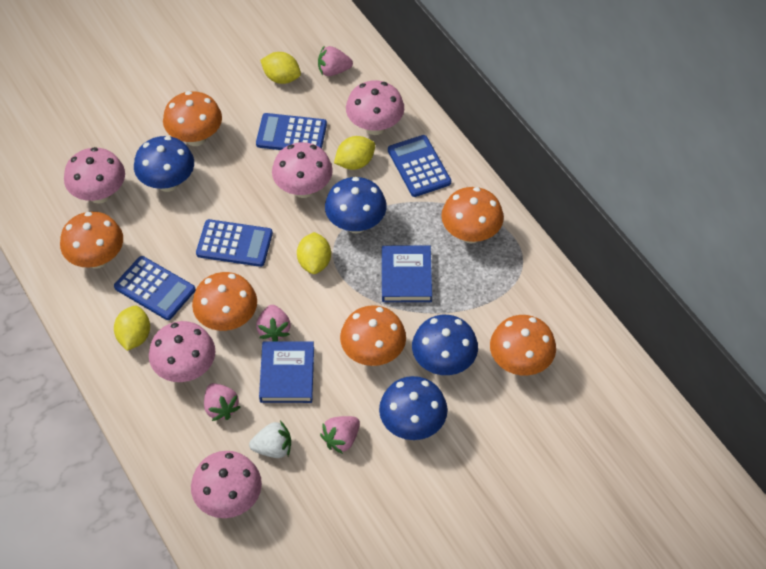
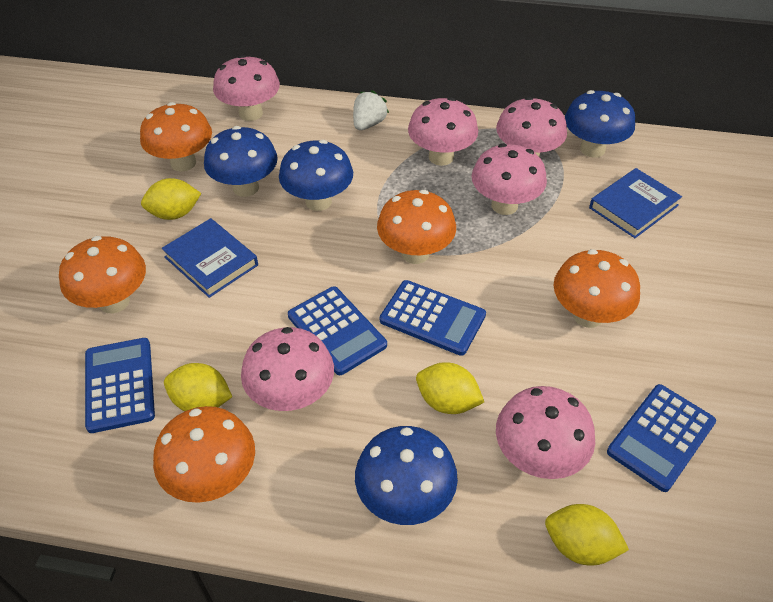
orange mushroom: 6 -> 5
pink mushroom: 5 -> 6
pink strawberry: 4 -> 0

